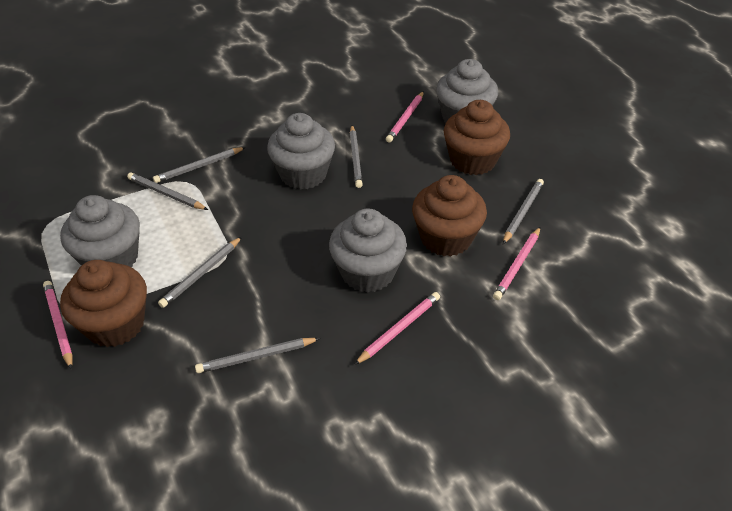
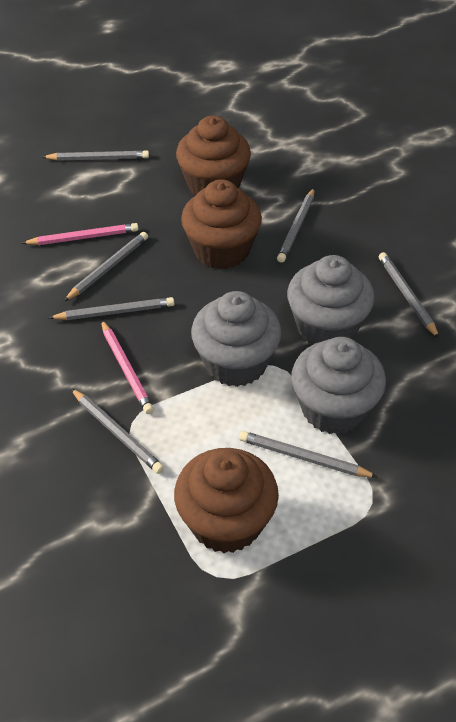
grey cupcake: 4 -> 3
grey pencil: 6 -> 7
pink pencil: 4 -> 2

